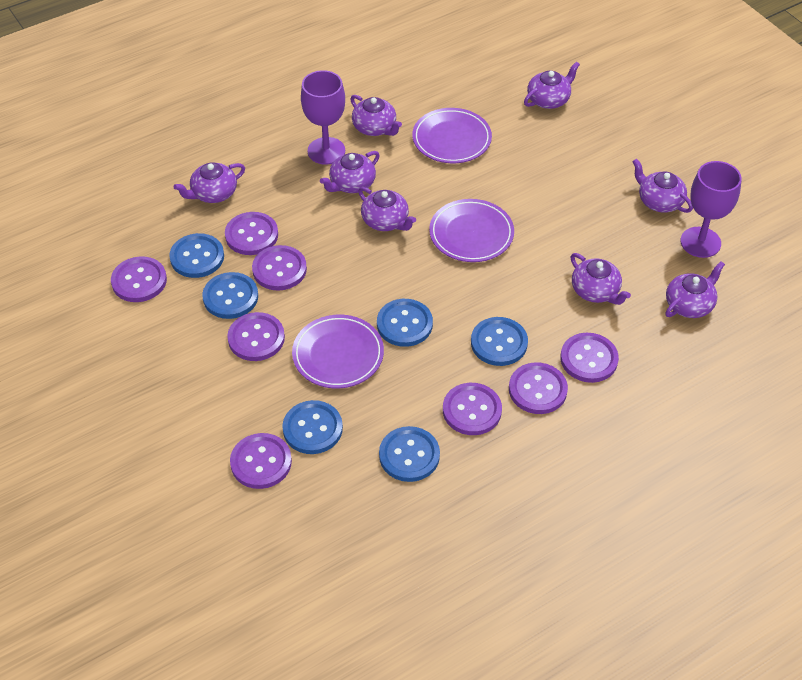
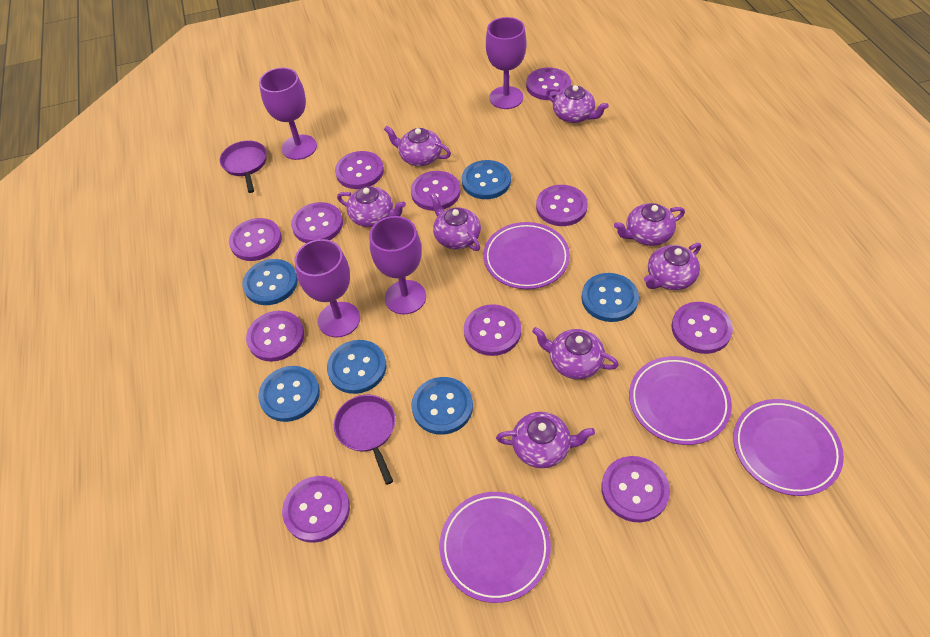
purple button: 8 -> 11
purple goblet: 2 -> 4
purple pan: 0 -> 2
purple plate: 3 -> 4

